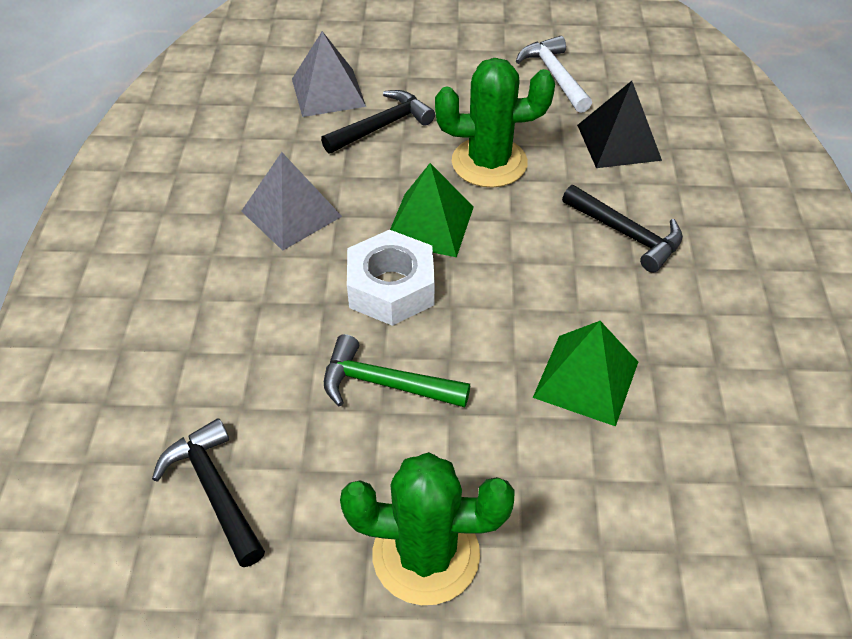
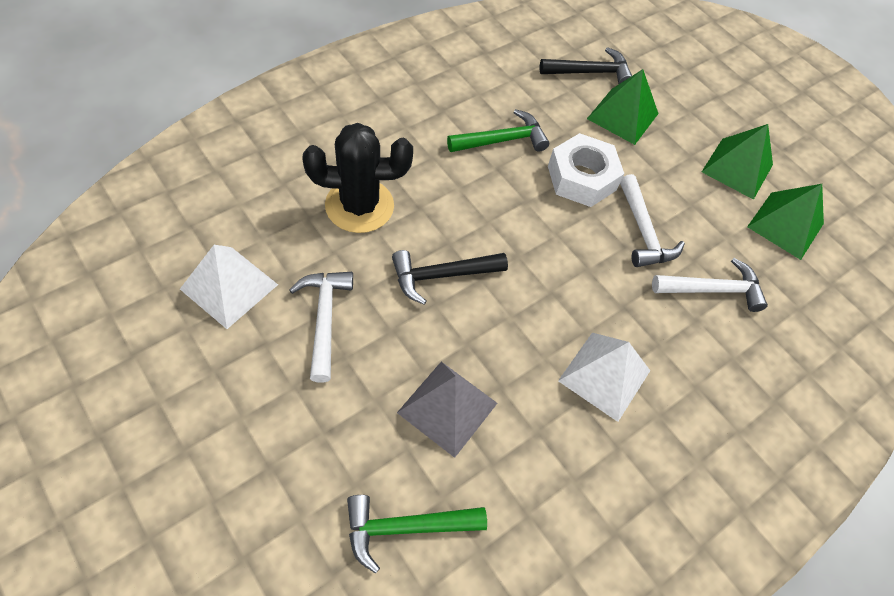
black cactus: 0 -> 1
black hammer: 3 -> 2
black pyramid: 1 -> 0
green cactus: 2 -> 0
green hammer: 1 -> 2
green pyramid: 2 -> 3
grey pyramid: 2 -> 1
white hammer: 1 -> 3
white pyramid: 0 -> 2

